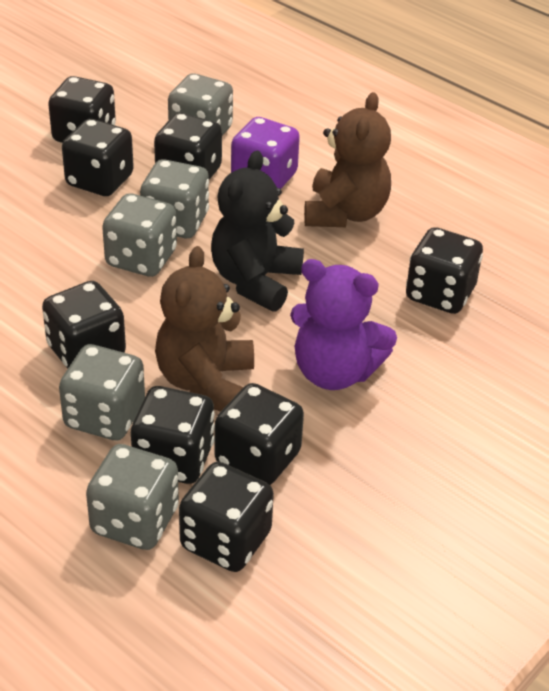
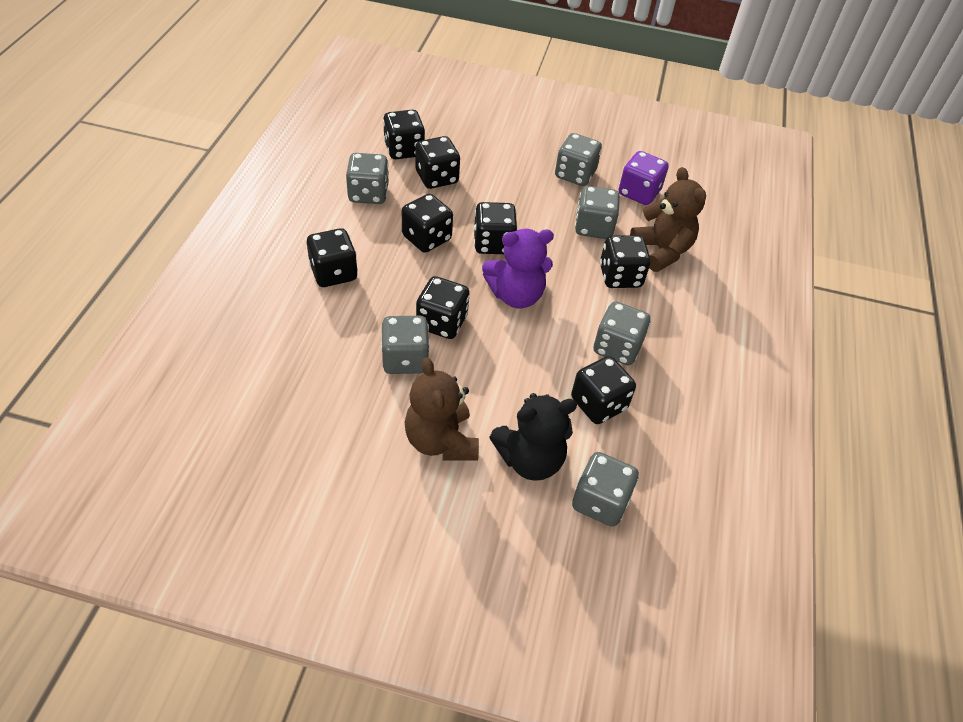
grey dice: 5 -> 6

